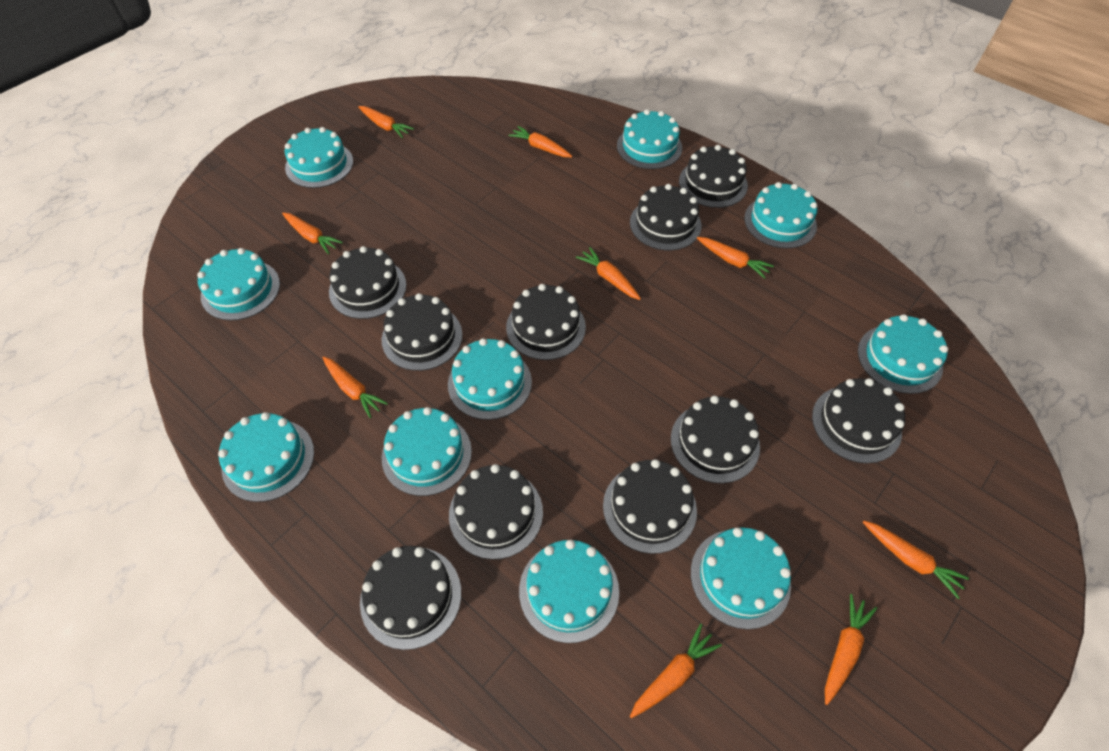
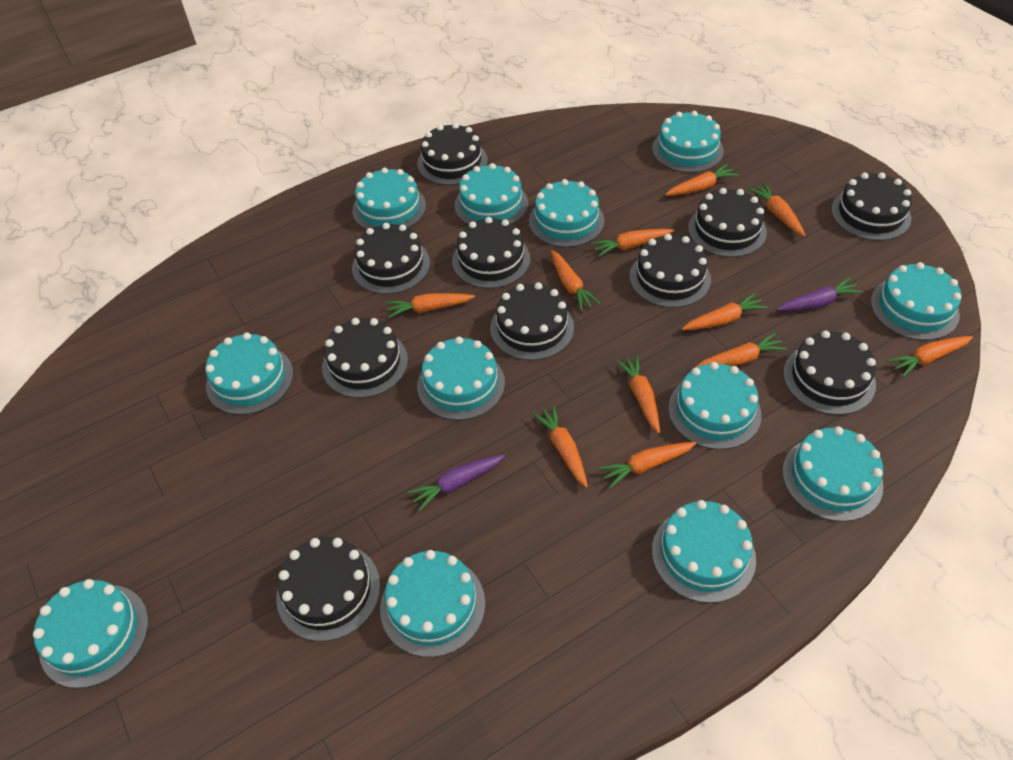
orange carrot: 9 -> 11
purple carrot: 0 -> 2
turquoise cake: 10 -> 12

